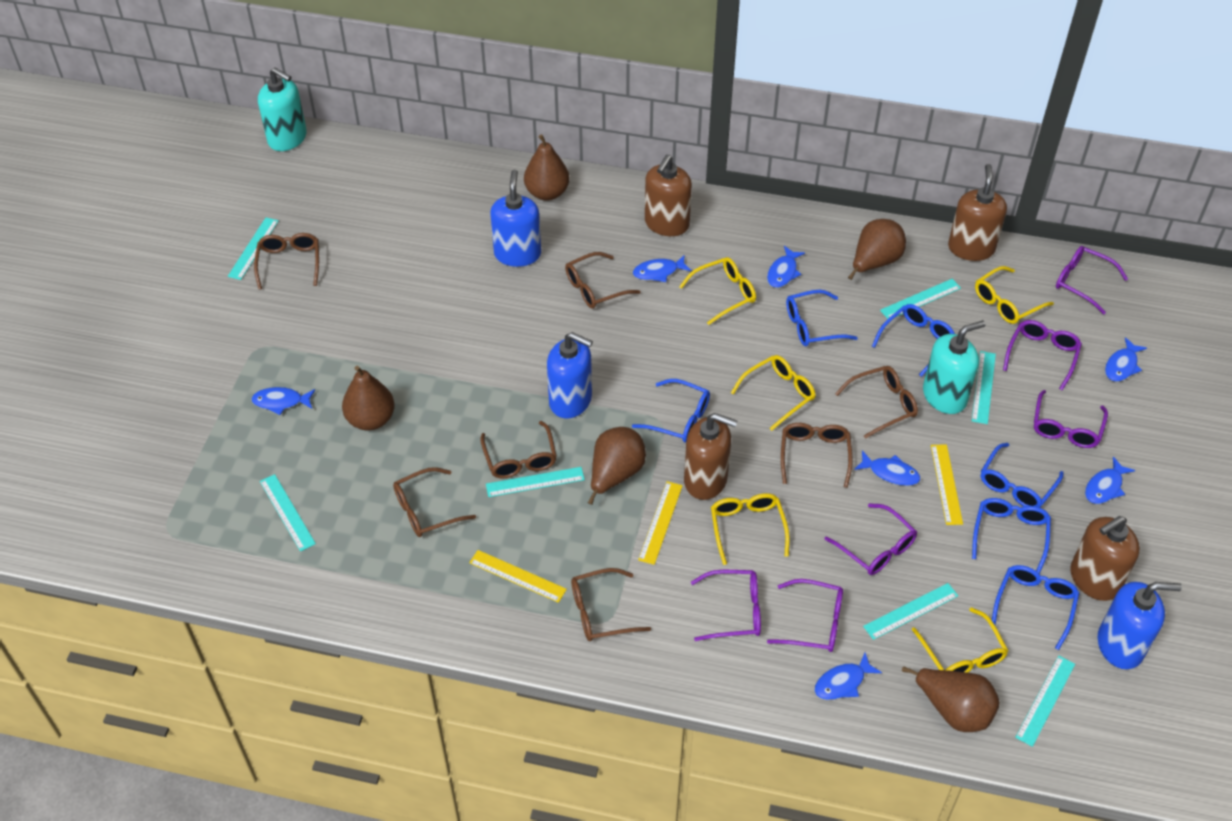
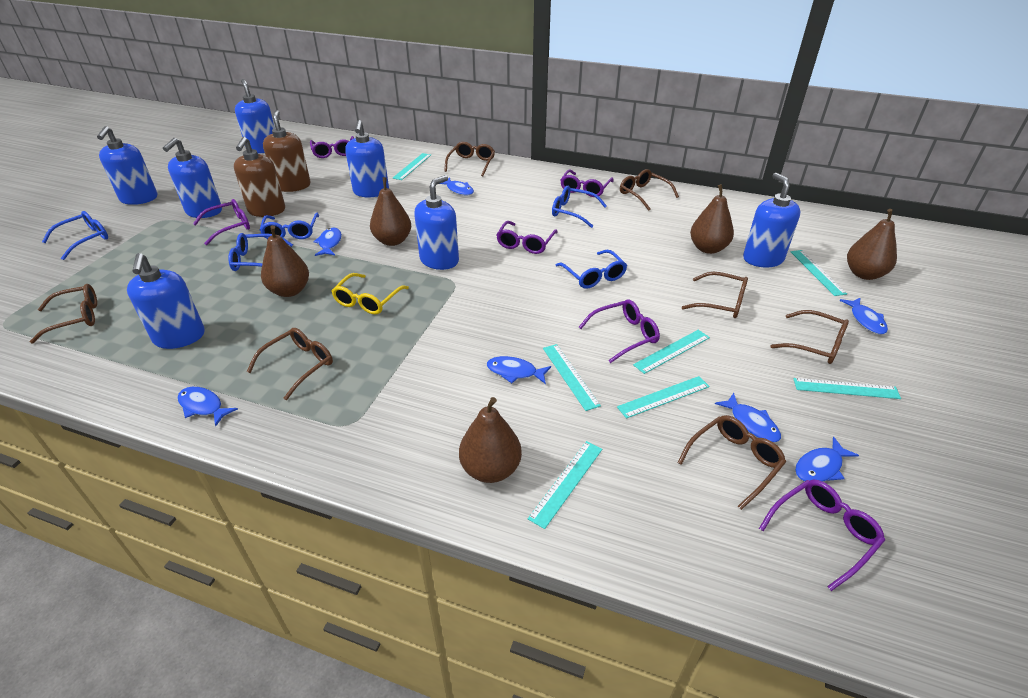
blue glasses: 6 -> 5
blue soap dispenser: 3 -> 7
brown soap dispenser: 4 -> 2
turquoise soap dispenser: 2 -> 0
yellow glasses: 5 -> 1
yellow ruler: 3 -> 0

